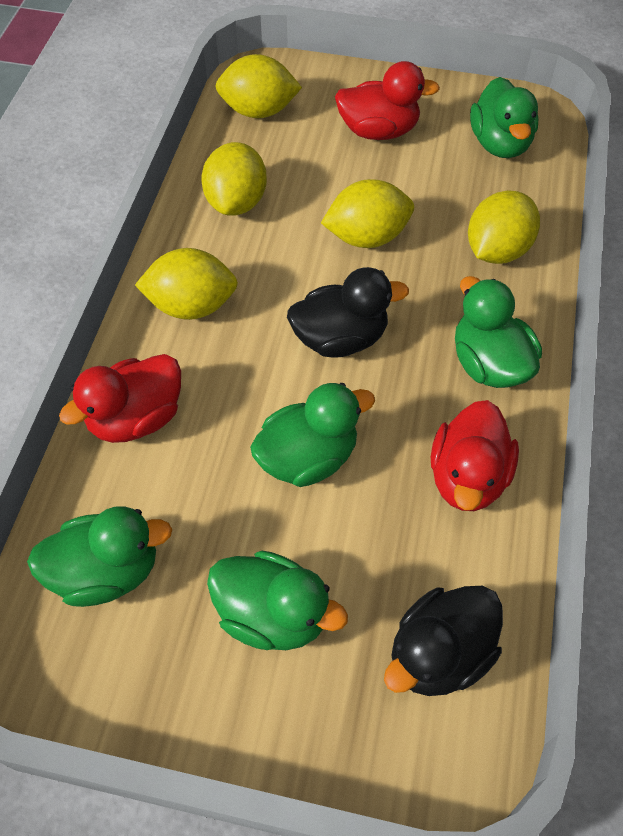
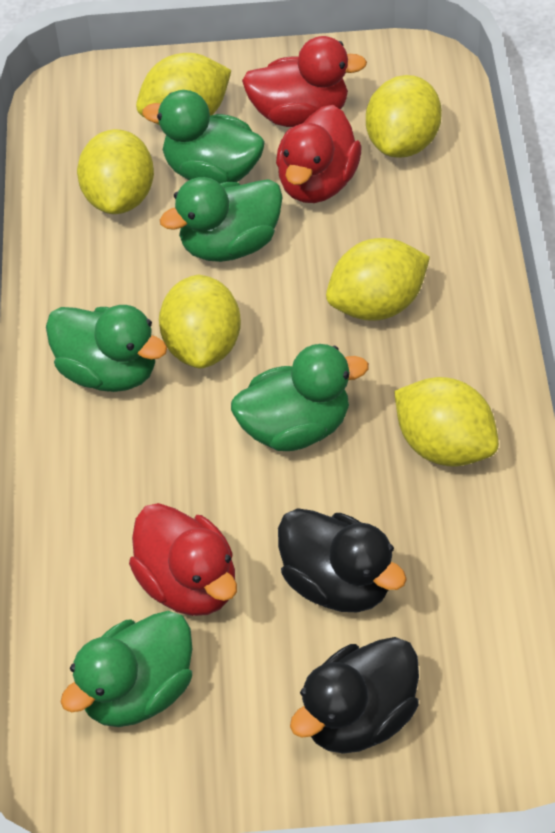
yellow lemon: 5 -> 6

